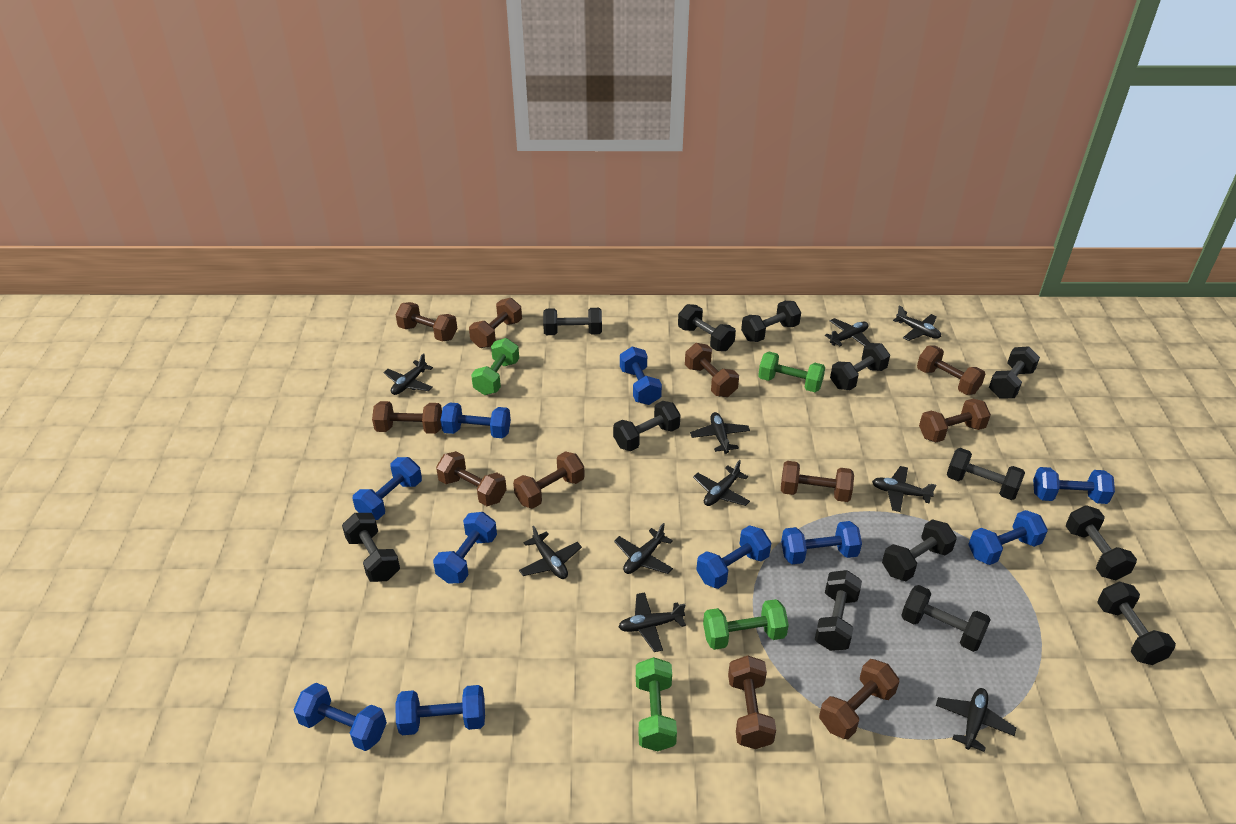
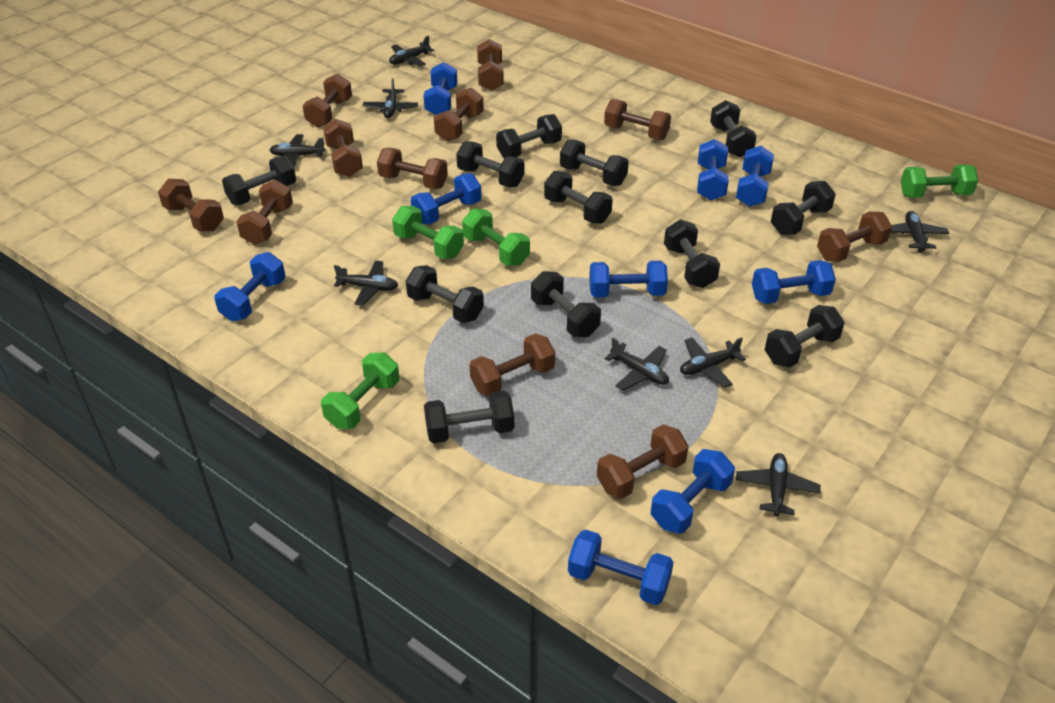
black dumbbell: 13 -> 12
black plane: 10 -> 8
blue dumbbell: 10 -> 9

